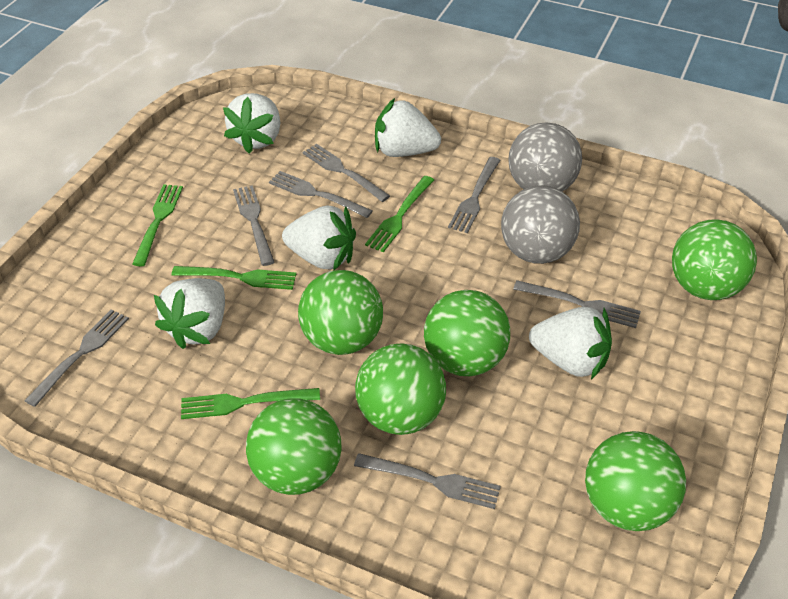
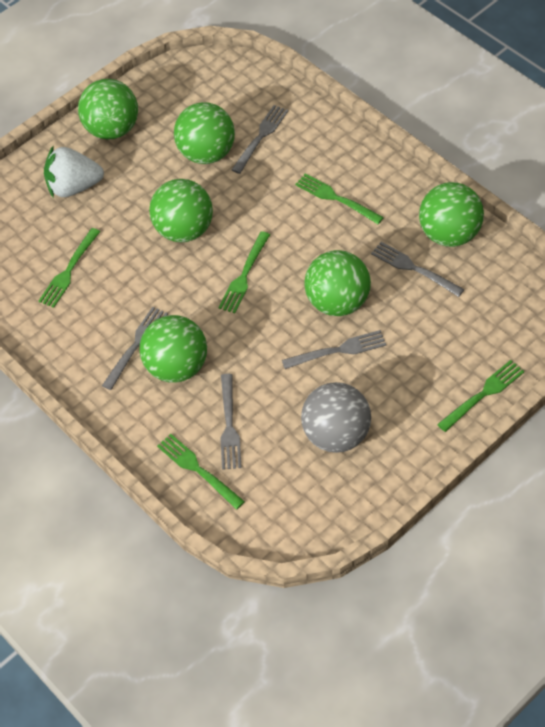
green fork: 4 -> 5
grey ball: 2 -> 1
grey fork: 7 -> 5
white strawberry: 5 -> 1

